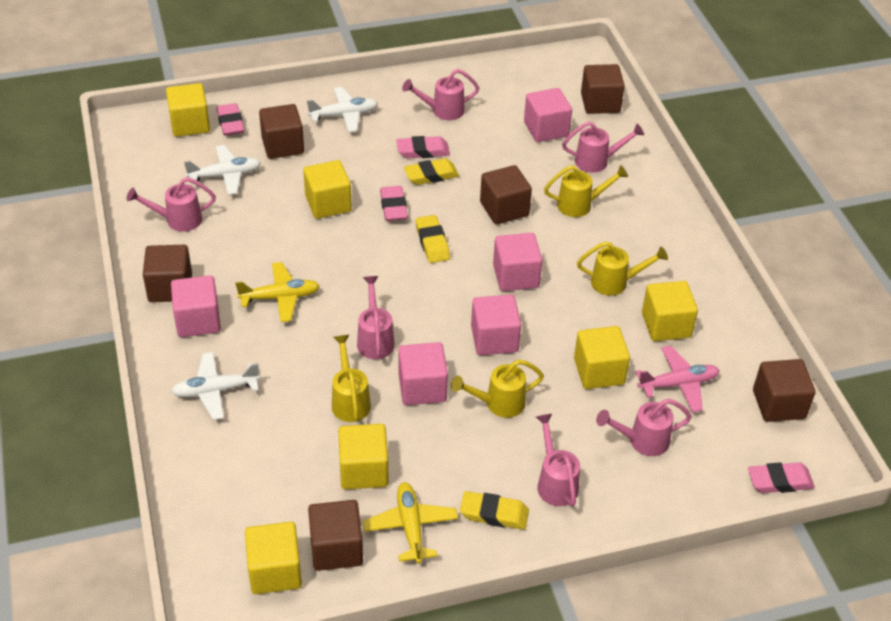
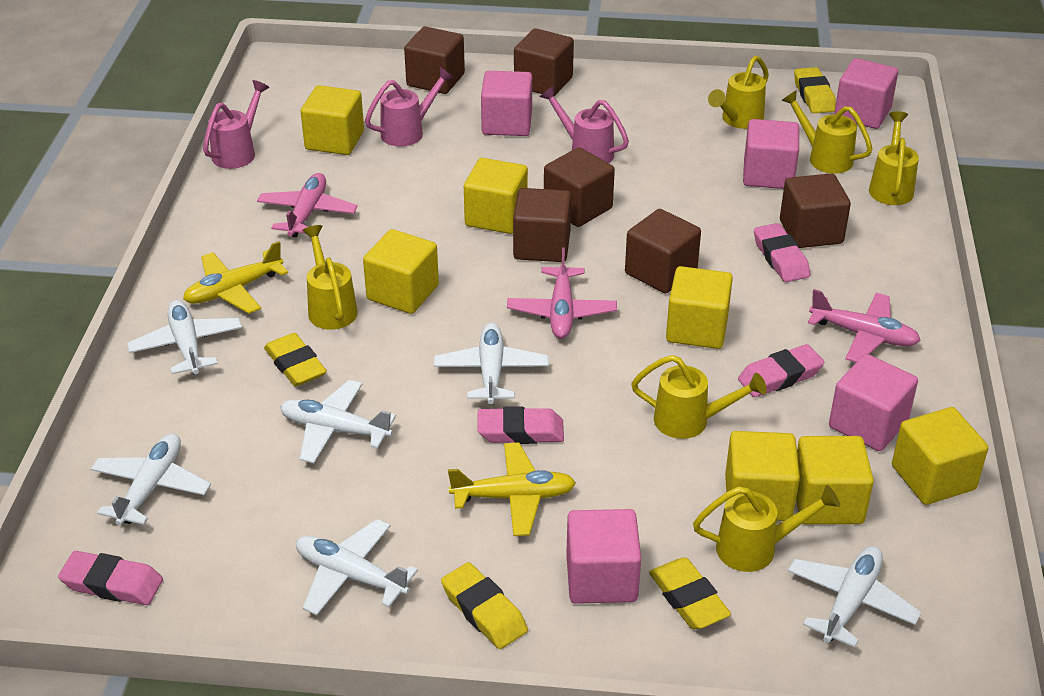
pink plane: 1 -> 3
pink watering can: 6 -> 3
white plane: 3 -> 6
yellow cube: 6 -> 7
yellow eraser: 3 -> 4
yellow watering can: 4 -> 6

